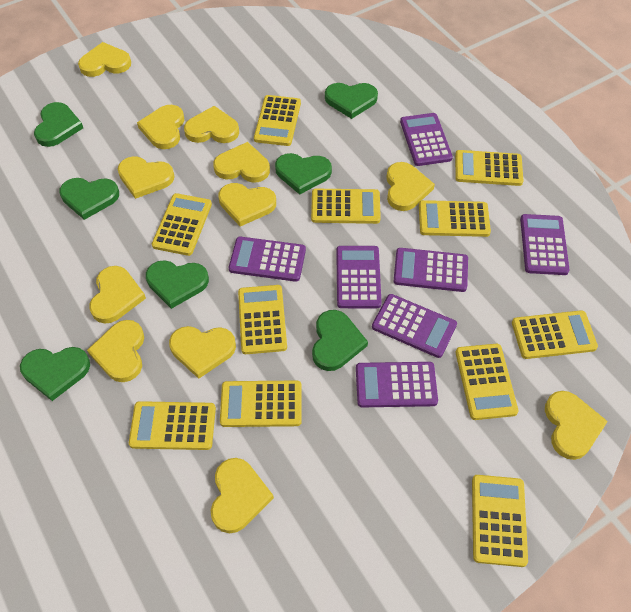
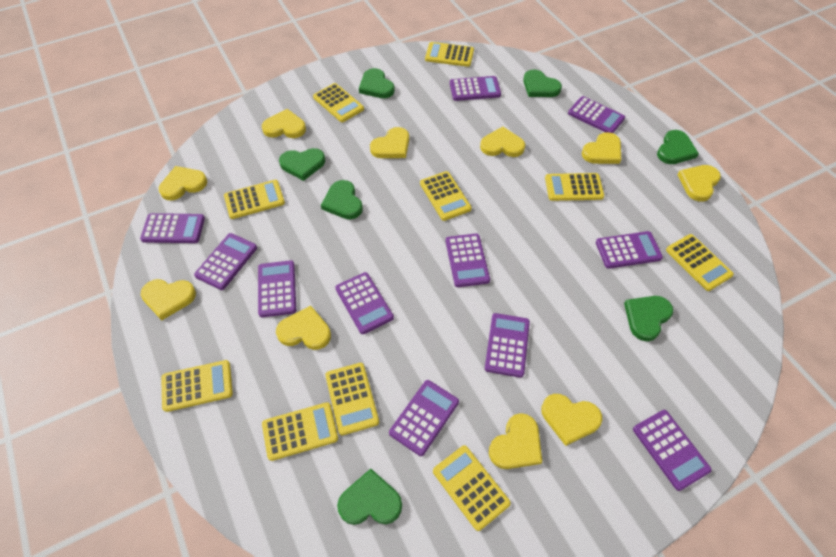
purple calculator: 7 -> 11
yellow calculator: 11 -> 10
yellow heart: 12 -> 10

